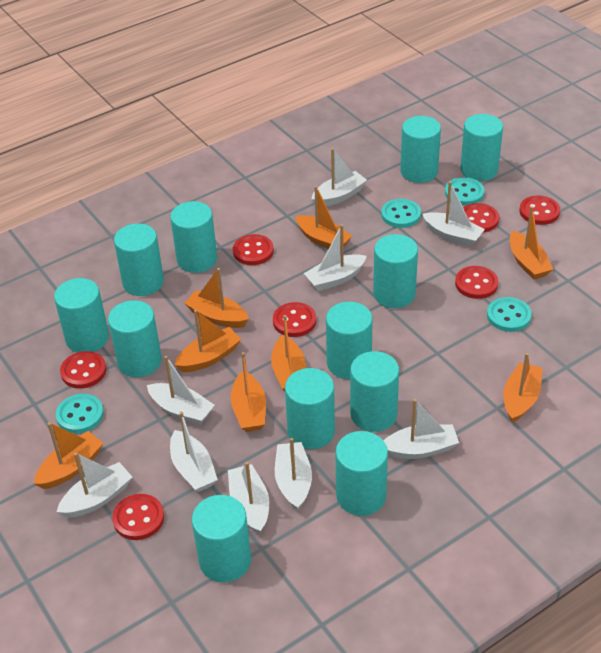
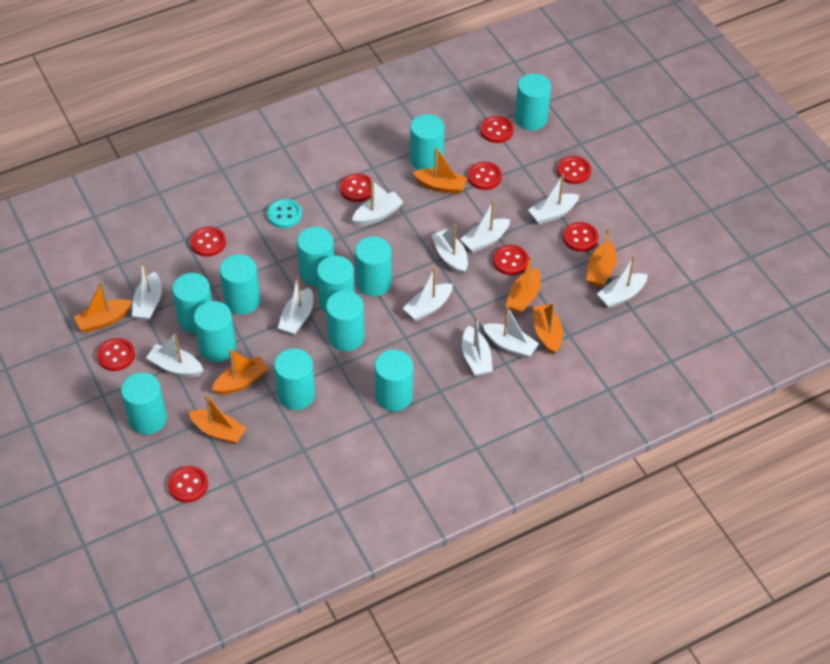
orange boat: 8 -> 7
red button: 7 -> 9
turquoise button: 4 -> 1
white boat: 9 -> 11

